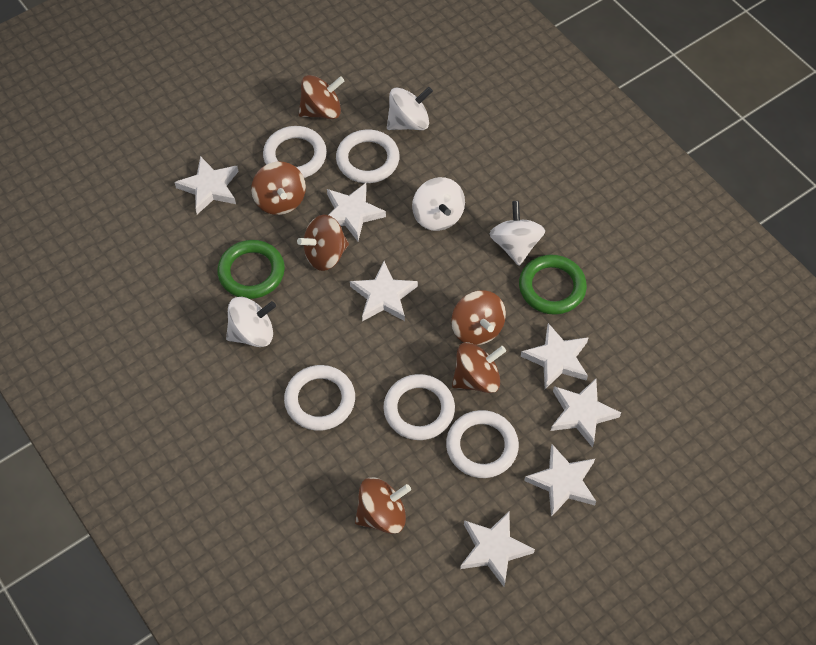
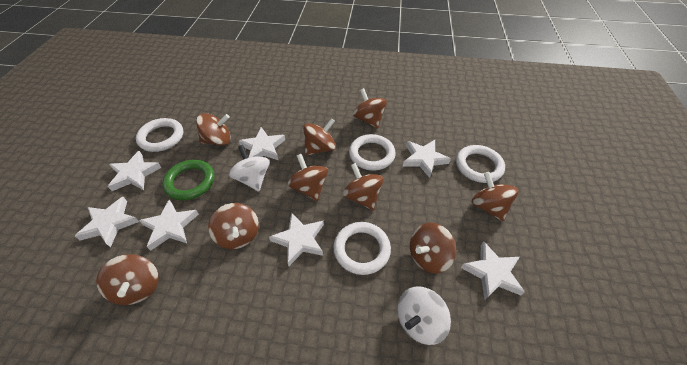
brown spinning top: 6 -> 9
green ring: 2 -> 1
white ring: 5 -> 4
white spinning top: 4 -> 2

